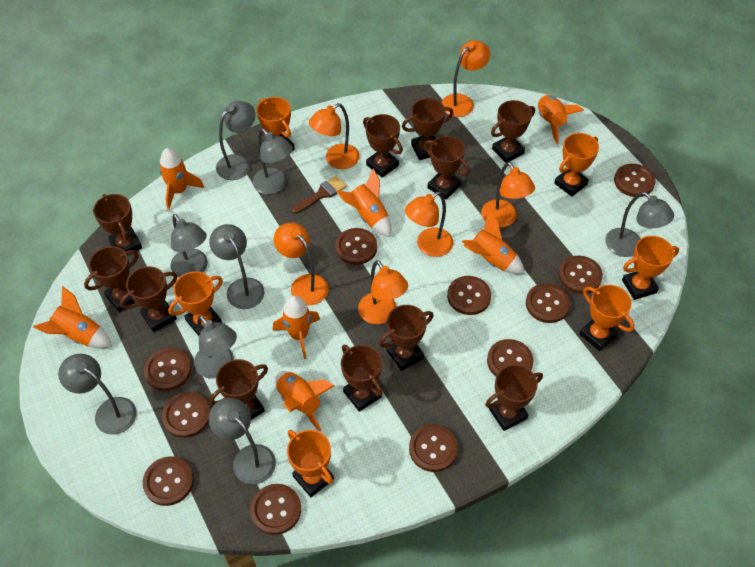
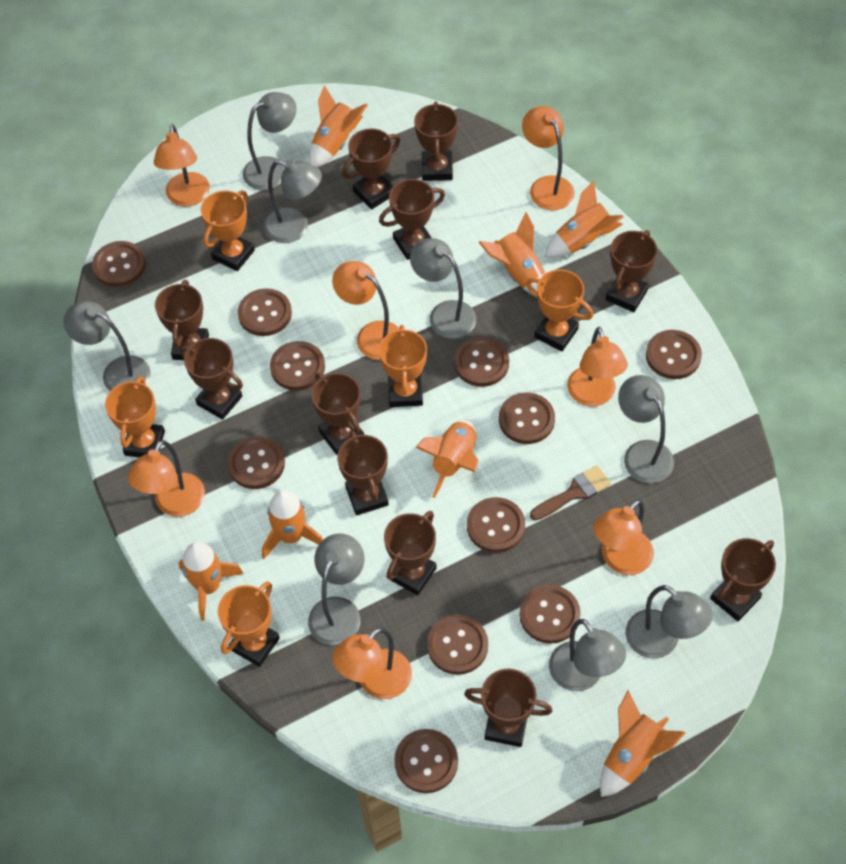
orange lamp: 6 -> 7
orange trophy: 6 -> 5

